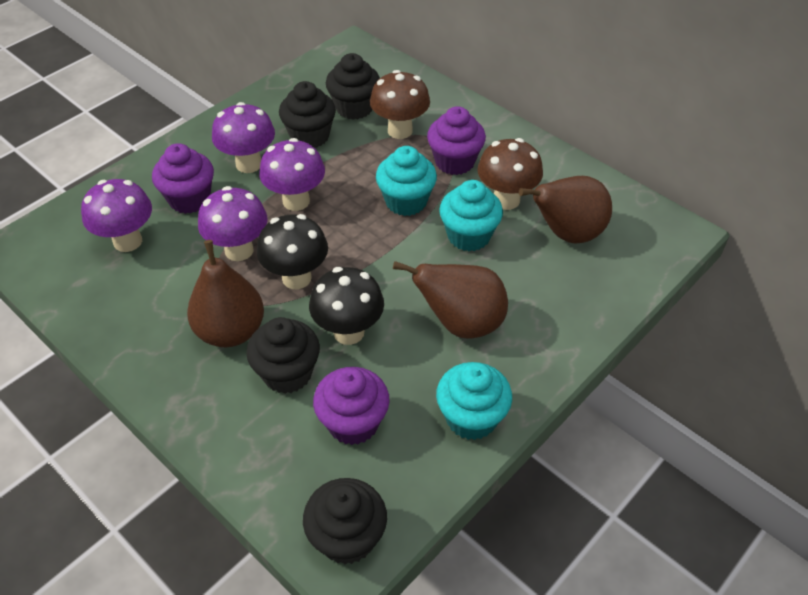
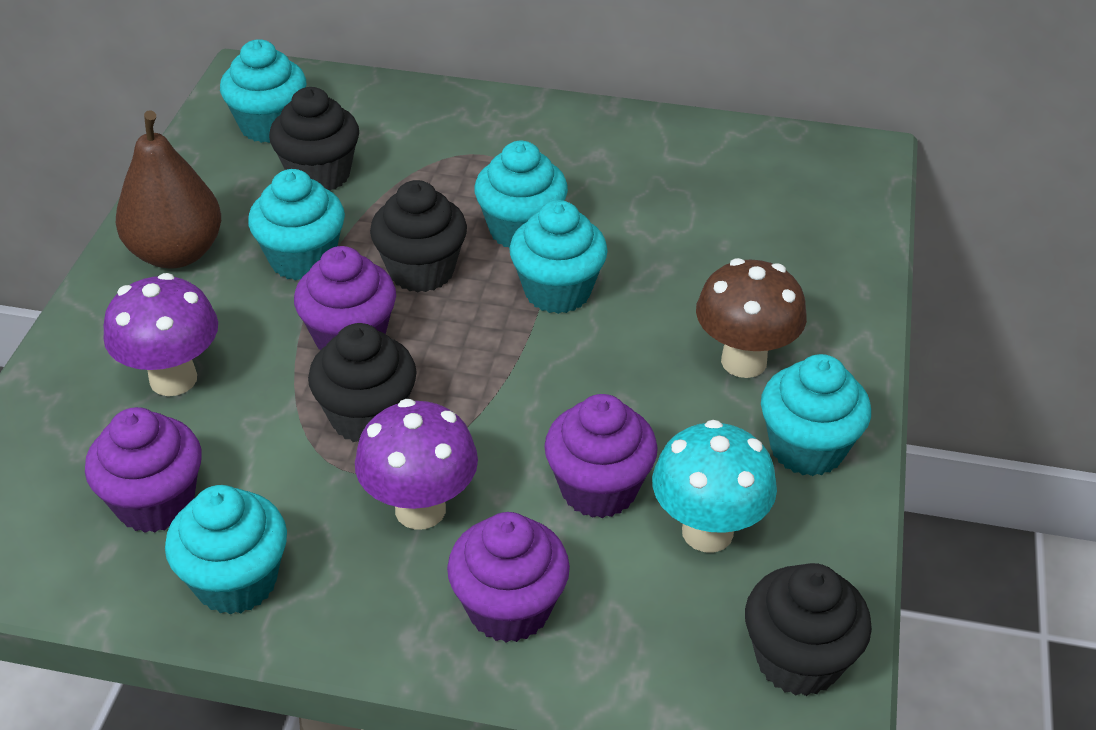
black mushroom: 2 -> 0
brown mushroom: 2 -> 1
brown pear: 3 -> 1
purple cupcake: 3 -> 4
purple mushroom: 4 -> 2
turquoise cupcake: 3 -> 6
turquoise mushroom: 0 -> 1

